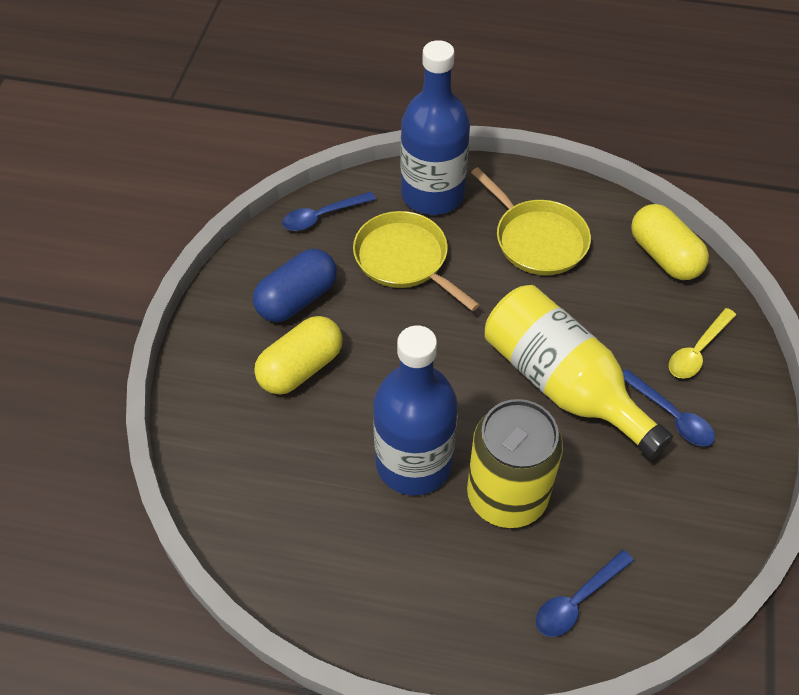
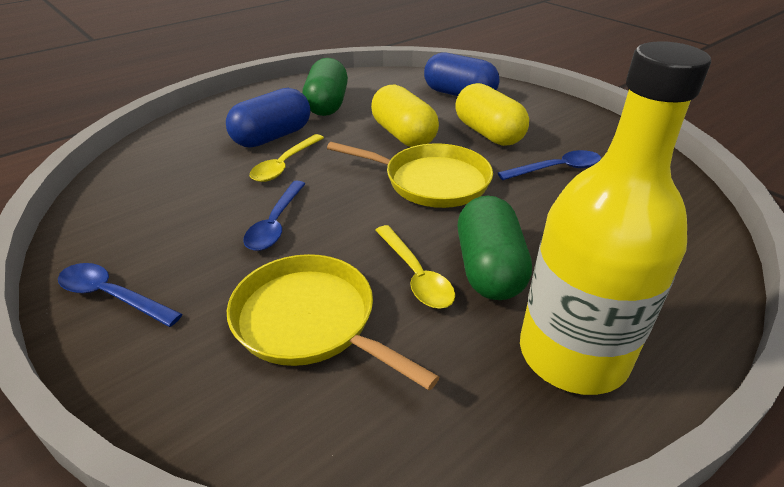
blue bottle: 2 -> 0
blue capsule: 1 -> 2
green capsule: 0 -> 2
yellow can: 1 -> 0
yellow spoon: 1 -> 2

